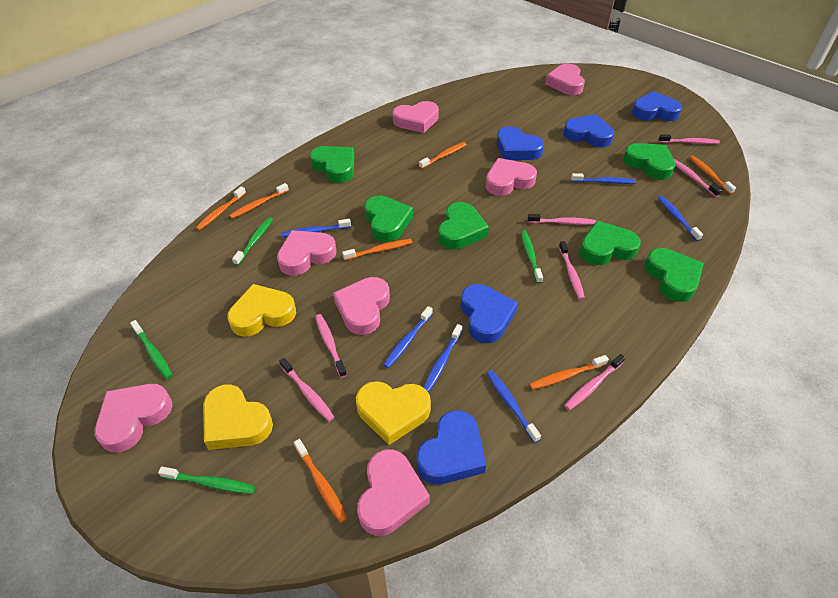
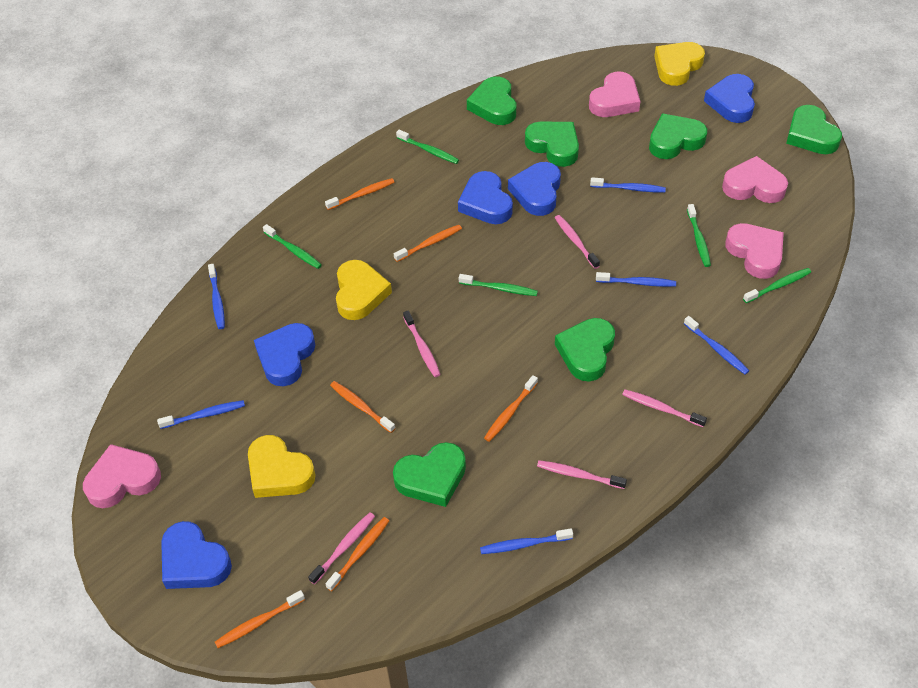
green toothbrush: 4 -> 5
orange toothbrush: 7 -> 6
pink heart: 7 -> 4
pink toothbrush: 7 -> 5

